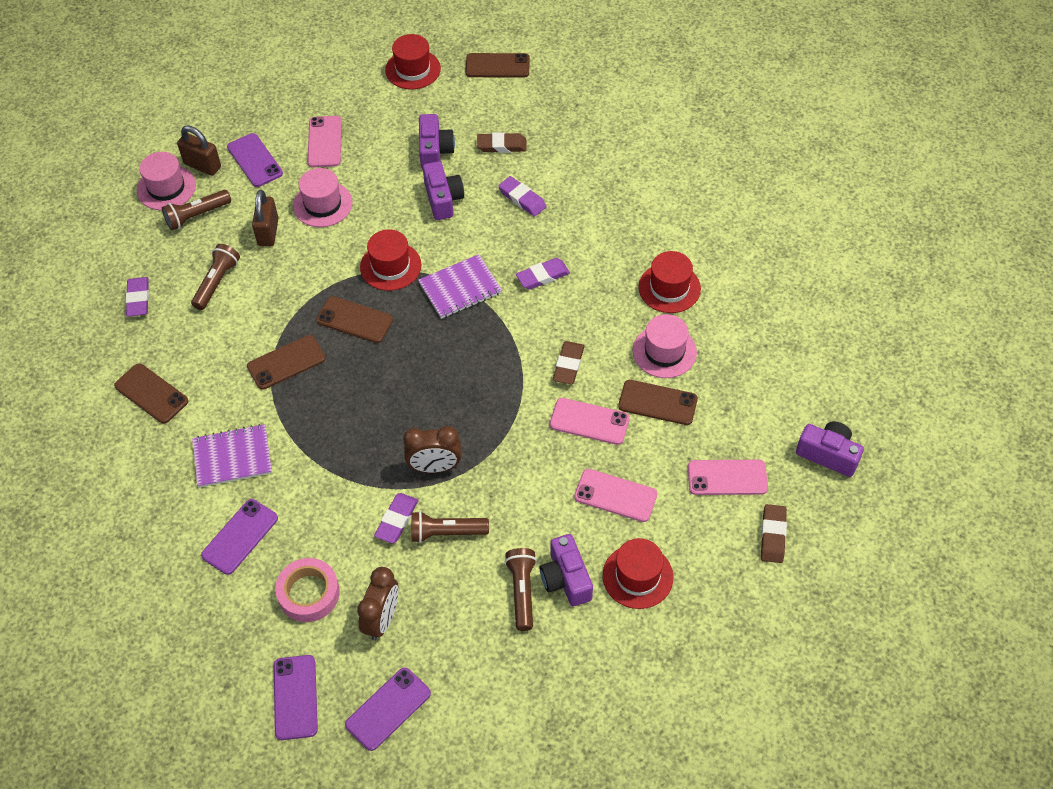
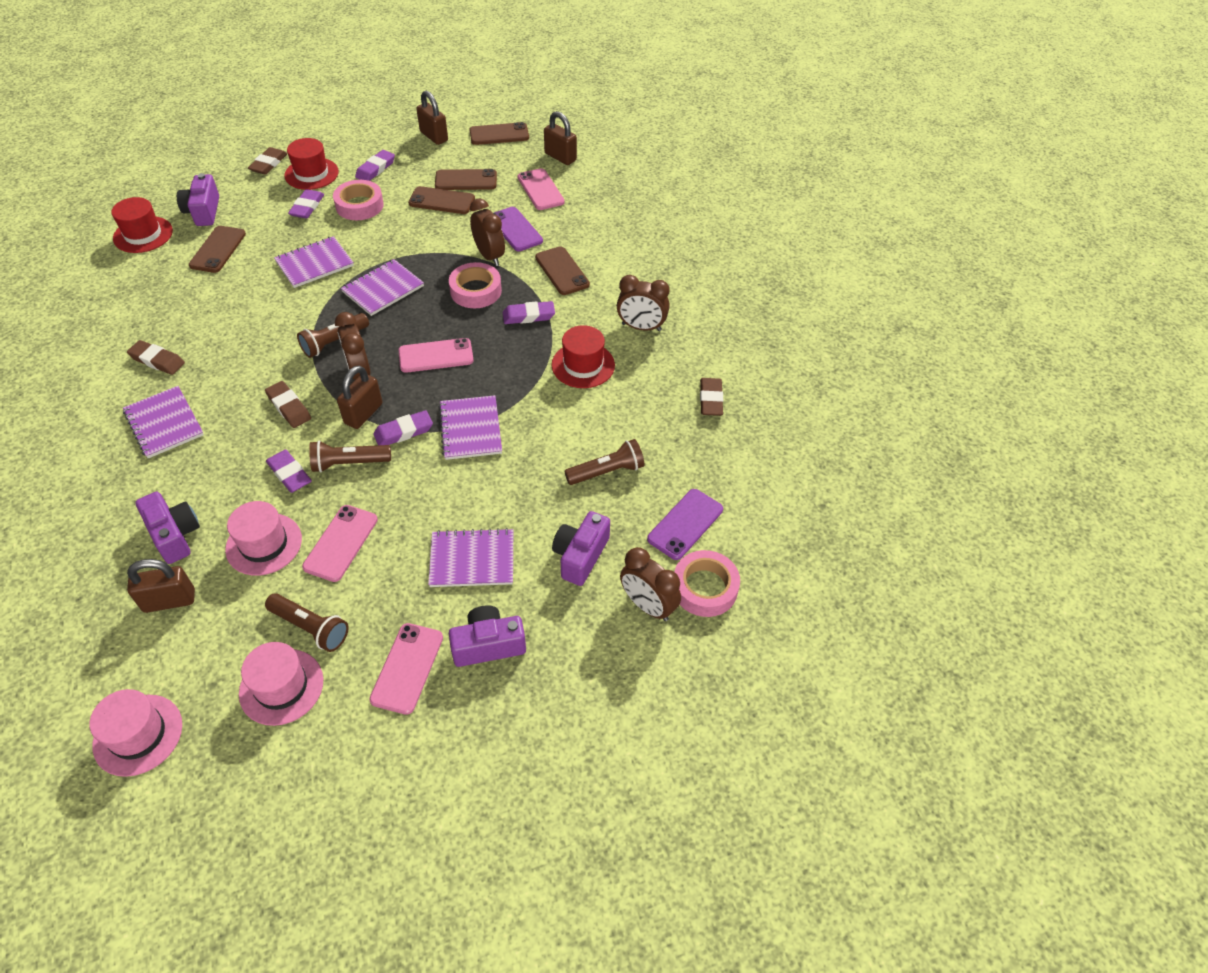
brown clock: 2 -> 4
brown eraser: 3 -> 4
brown padlock: 2 -> 4
pink tape: 1 -> 3
purple eraser: 4 -> 5
purple notebook: 2 -> 5
purple phone: 4 -> 2
red hat: 4 -> 3

